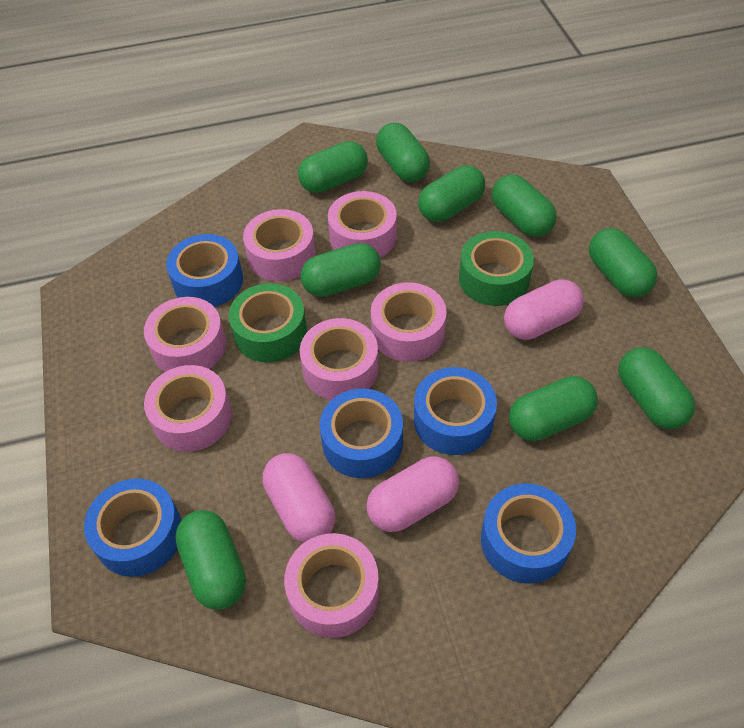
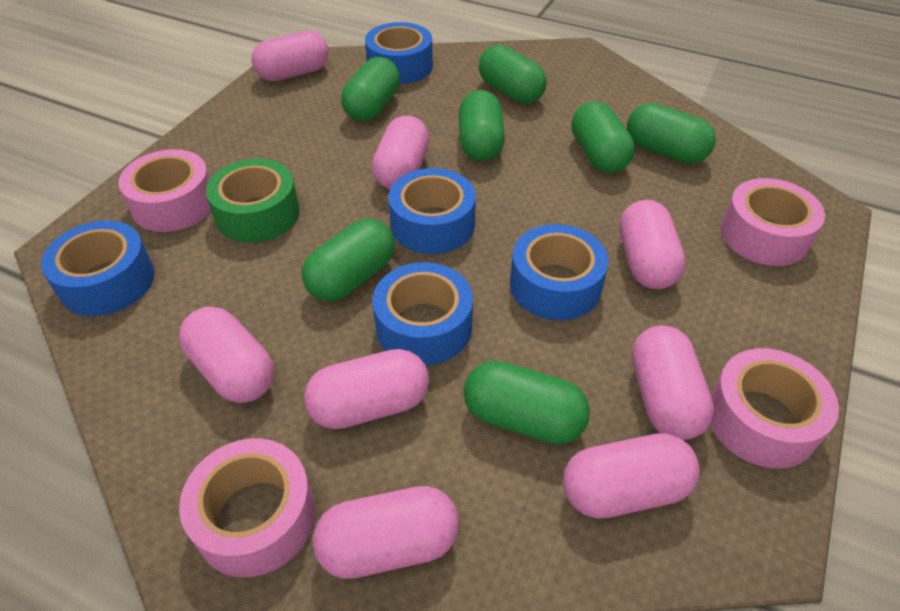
green capsule: 9 -> 7
green tape: 2 -> 1
pink capsule: 3 -> 8
pink tape: 7 -> 4

